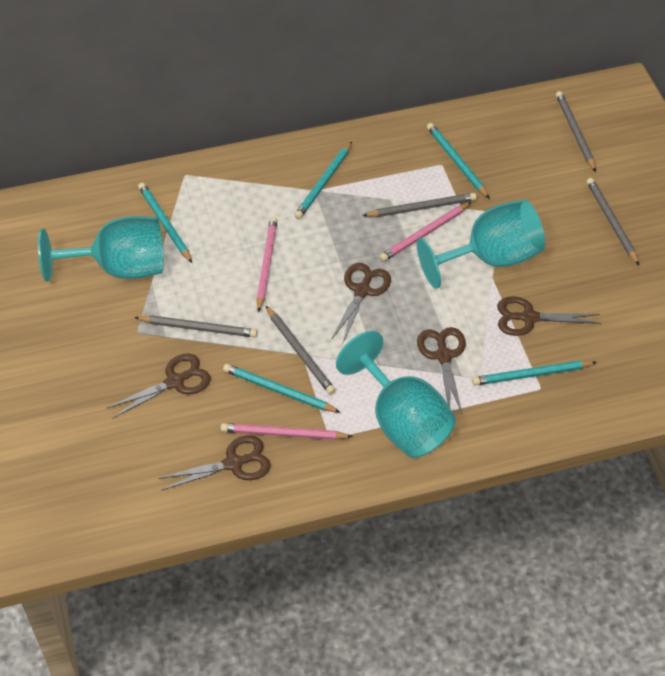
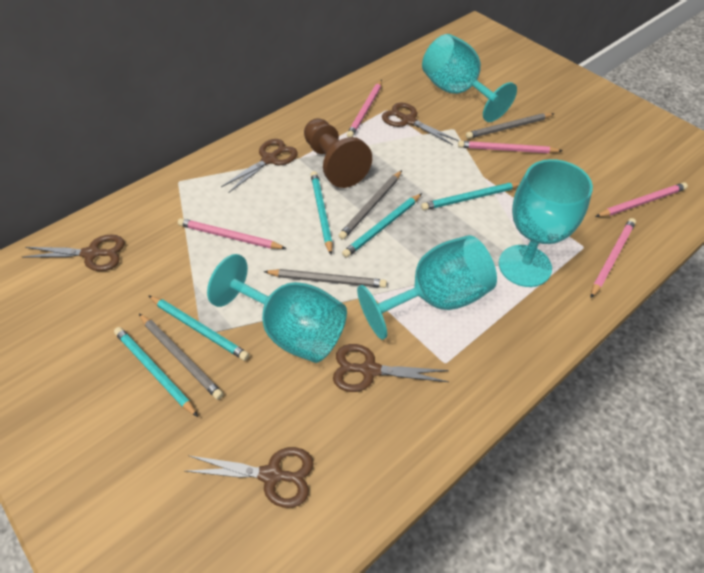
brown pawn: 0 -> 1
grey pencil: 5 -> 4
pink pencil: 3 -> 5
turquoise goblet: 3 -> 4

